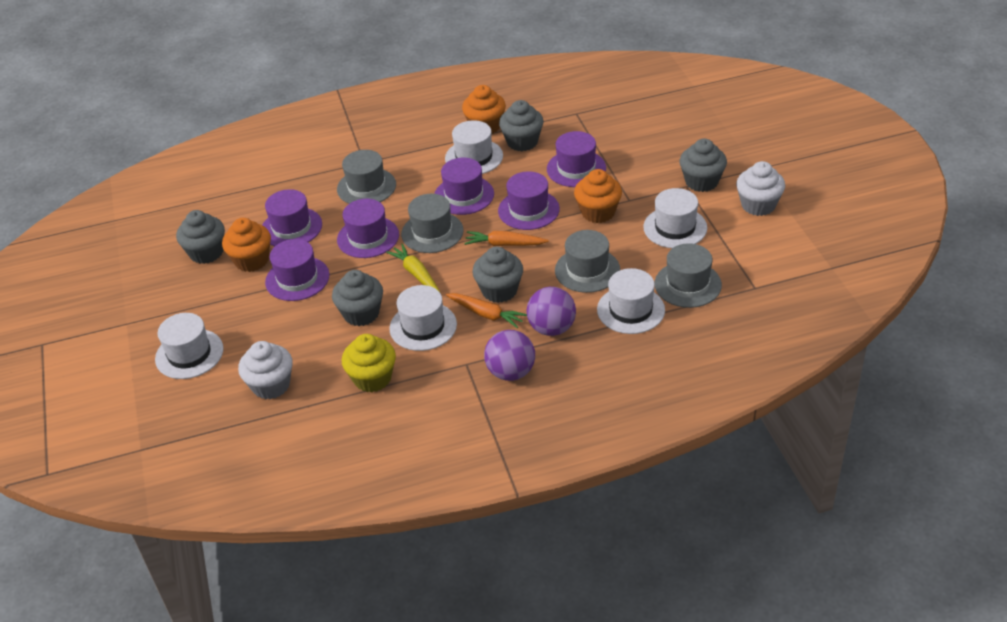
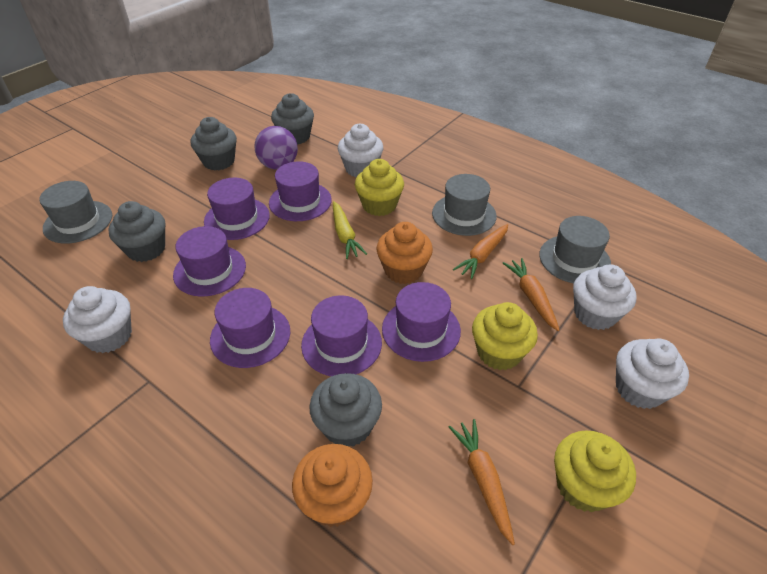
grey cupcake: 5 -> 4
grey hat: 4 -> 3
orange carrot: 2 -> 3
orange cupcake: 3 -> 2
purple ball: 2 -> 1
white cupcake: 2 -> 4
white hat: 5 -> 0
yellow cupcake: 1 -> 3

